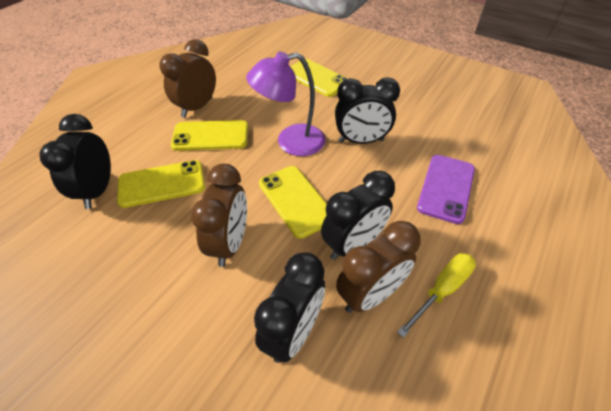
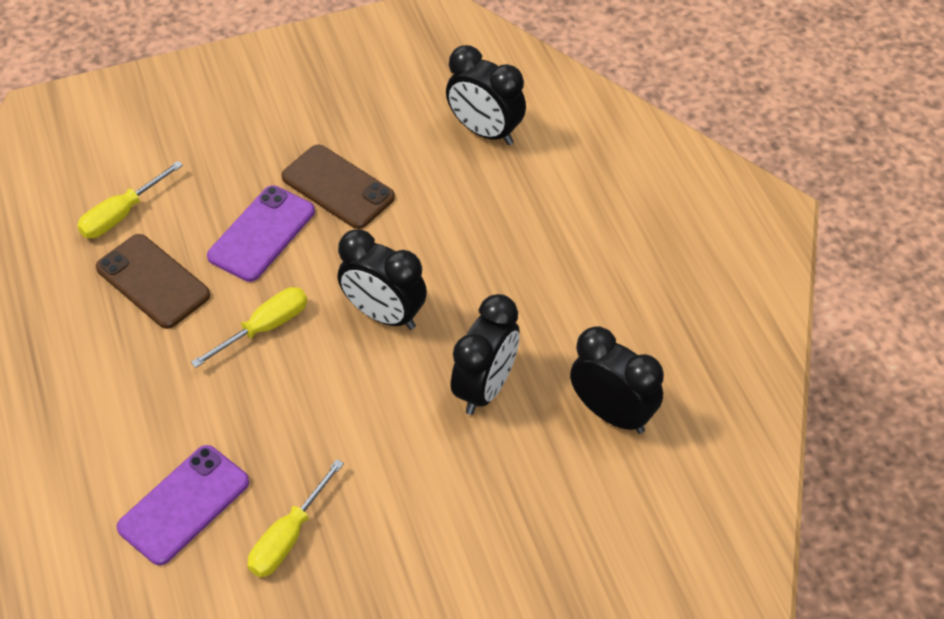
brown clock: 3 -> 0
brown phone: 0 -> 2
purple lamp: 1 -> 0
purple phone: 1 -> 2
yellow phone: 4 -> 0
yellow screwdriver: 1 -> 3

